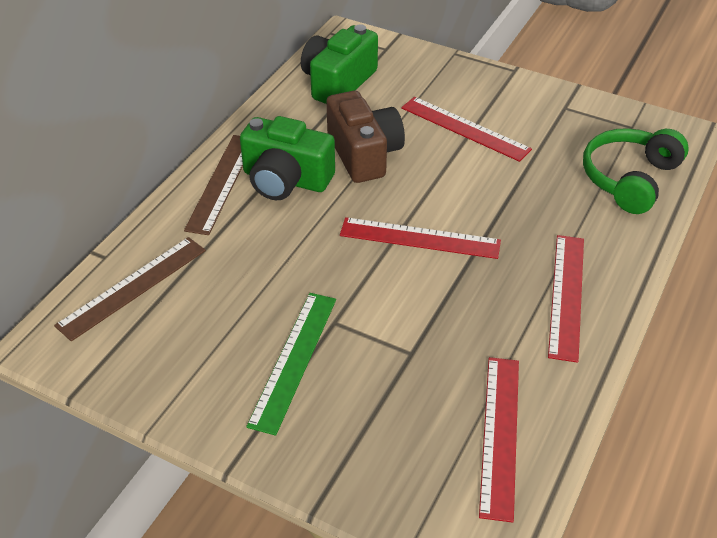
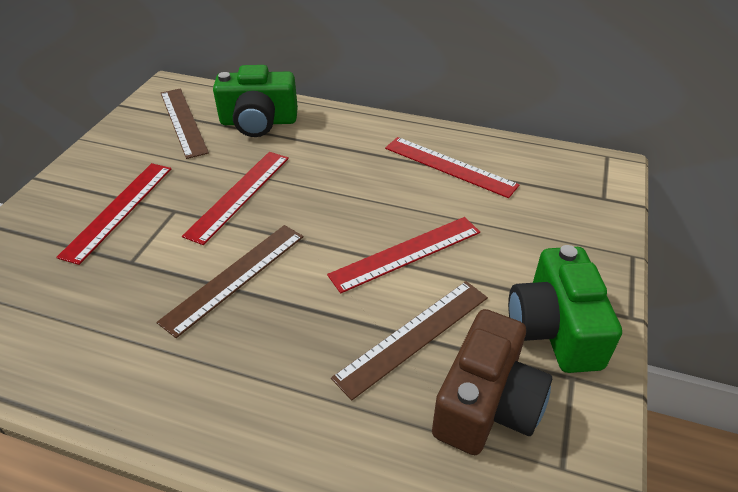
brown ruler: 2 -> 3
green headphones: 1 -> 0
green ruler: 1 -> 0

